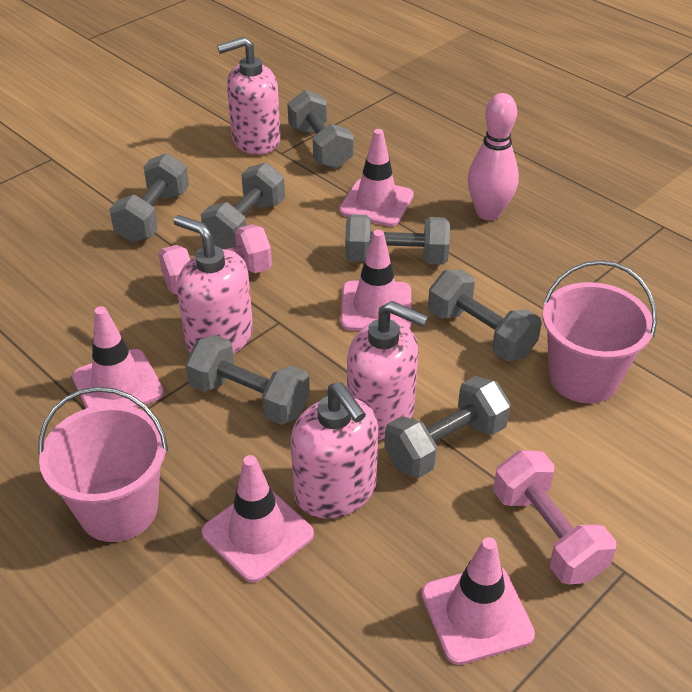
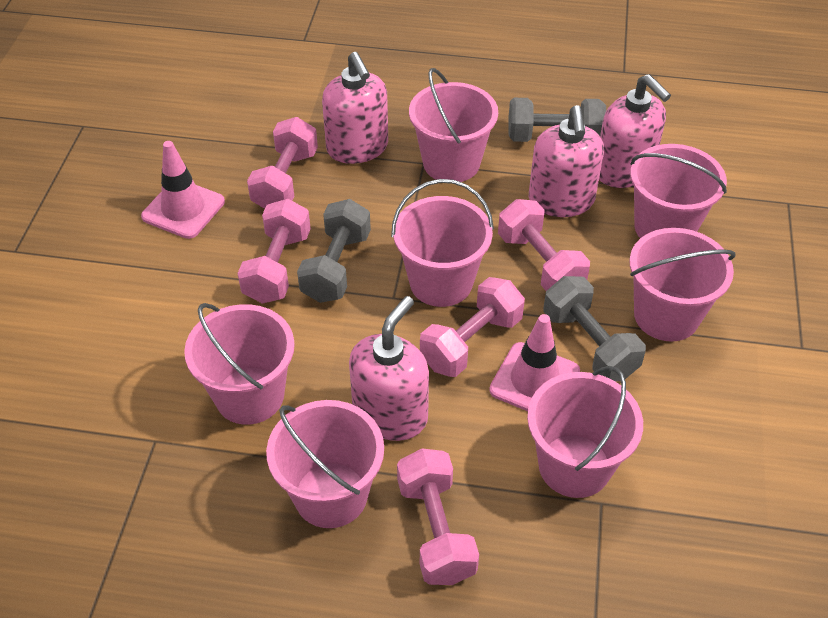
grey dumbbell: 7 -> 3
pink bowling pin: 1 -> 0
pink bucket: 2 -> 7
pink dumbbell: 2 -> 5
pink traffic cone: 5 -> 2

